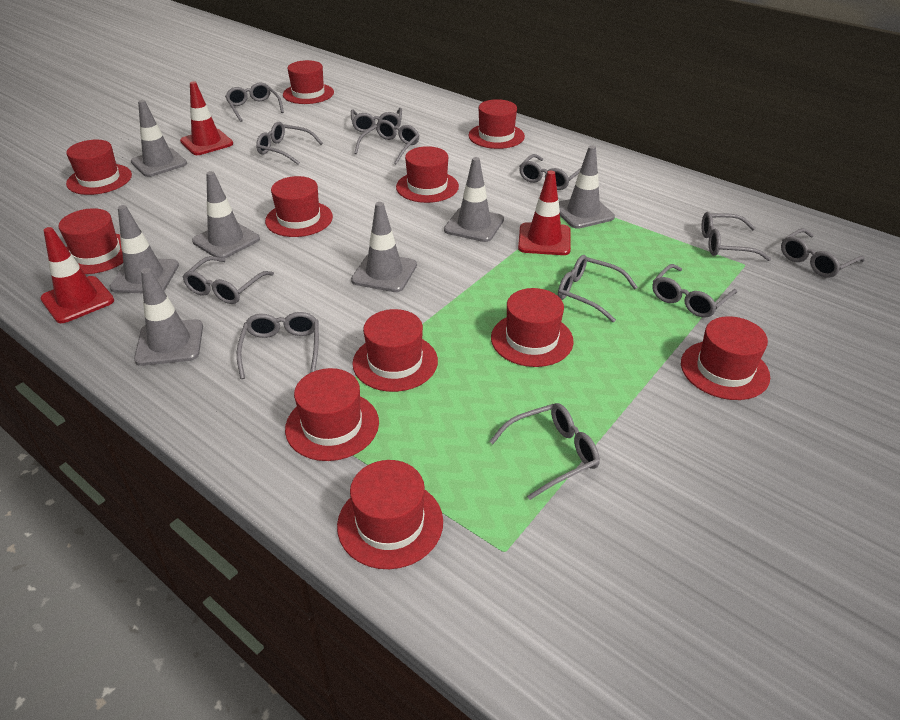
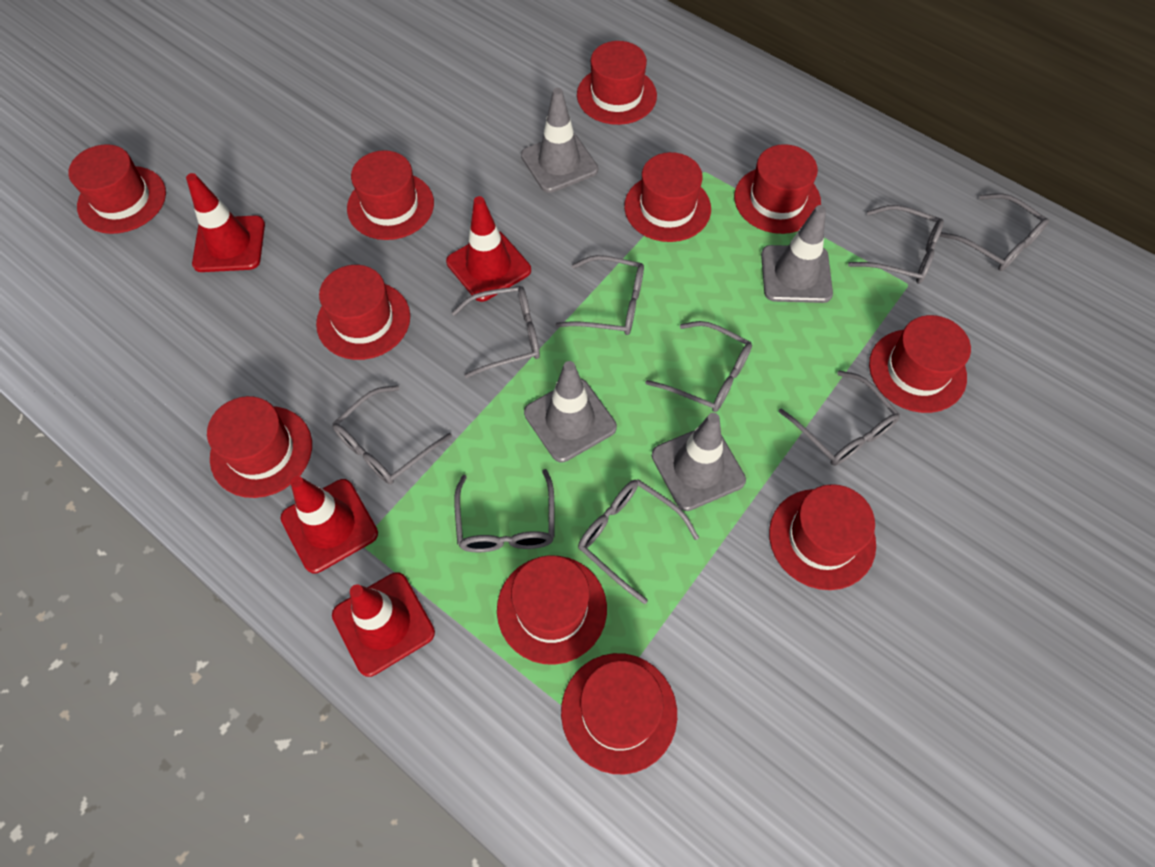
grey glasses: 12 -> 9
grey traffic cone: 7 -> 4
red traffic cone: 3 -> 4

